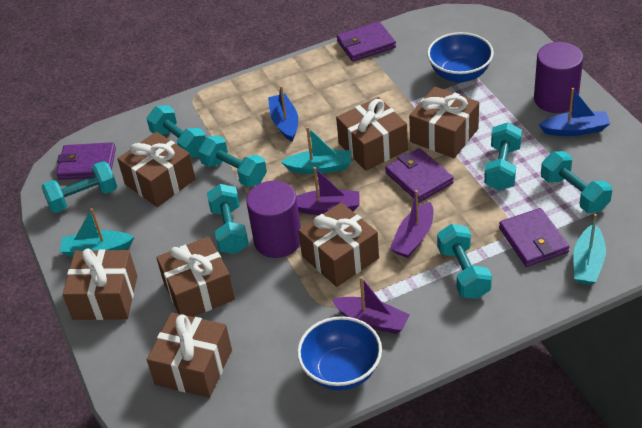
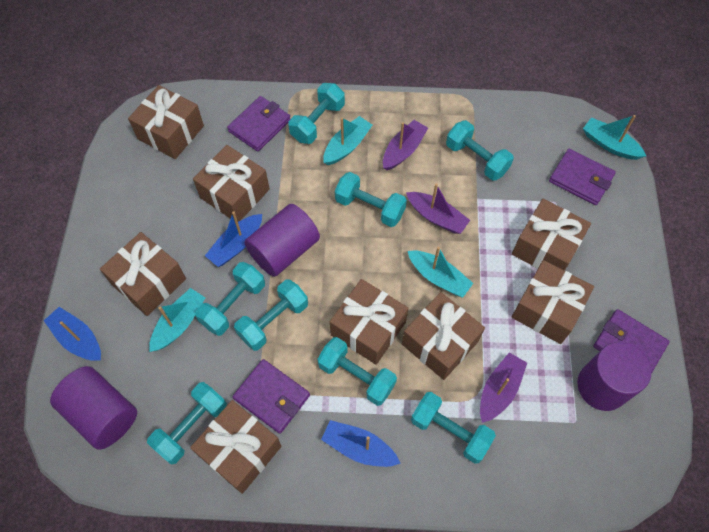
blue boat: 2 -> 3
blue bowl: 2 -> 0
brown gift: 7 -> 8
purple cylinder: 2 -> 3
turquoise boat: 3 -> 4
turquoise dumbbell: 7 -> 8

